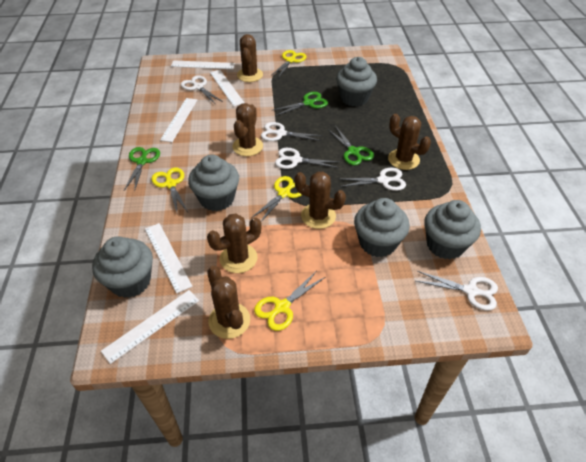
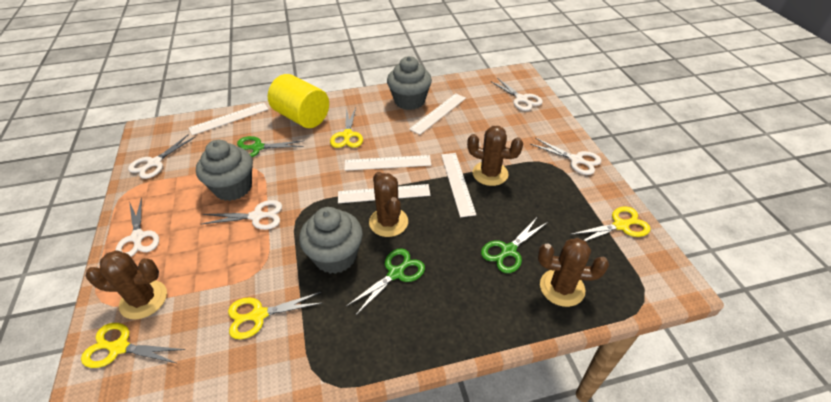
brown cactus: 6 -> 4
grey cupcake: 5 -> 3
yellow cylinder: 0 -> 1

